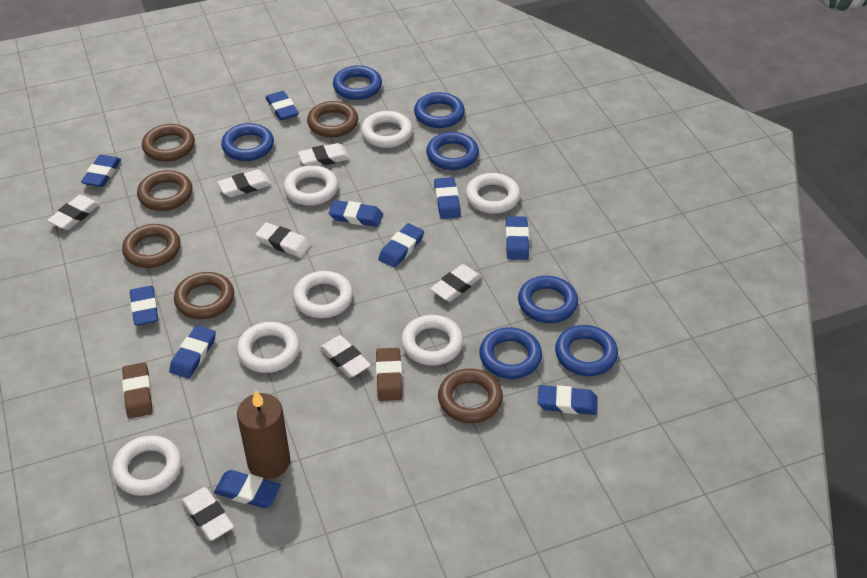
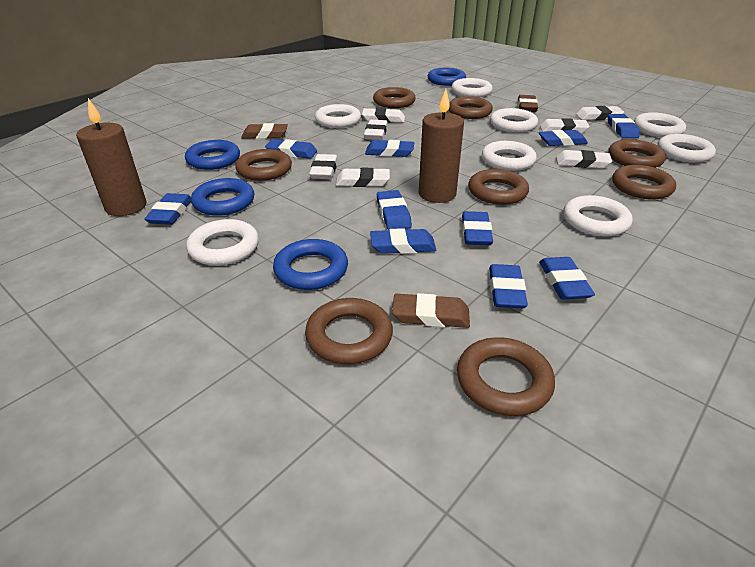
blue ring: 7 -> 4
brown candle: 1 -> 2
brown eraser: 2 -> 3
brown ring: 6 -> 8
white ring: 7 -> 8

